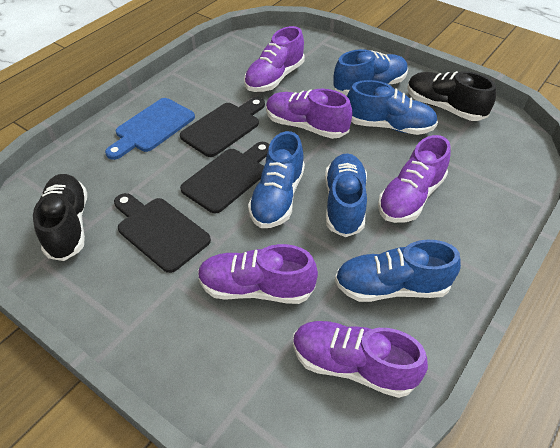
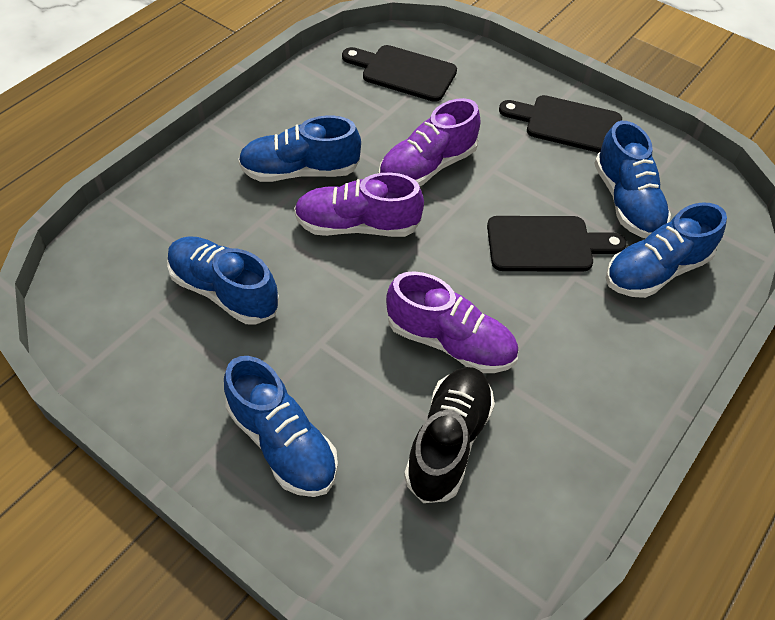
black shoe: 2 -> 1
blue cutting board: 1 -> 0
purple shoe: 5 -> 3

